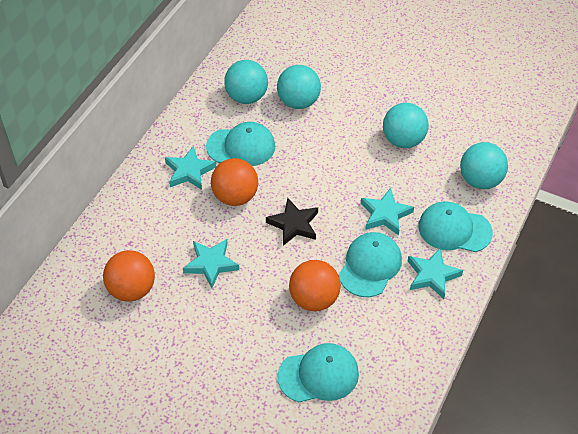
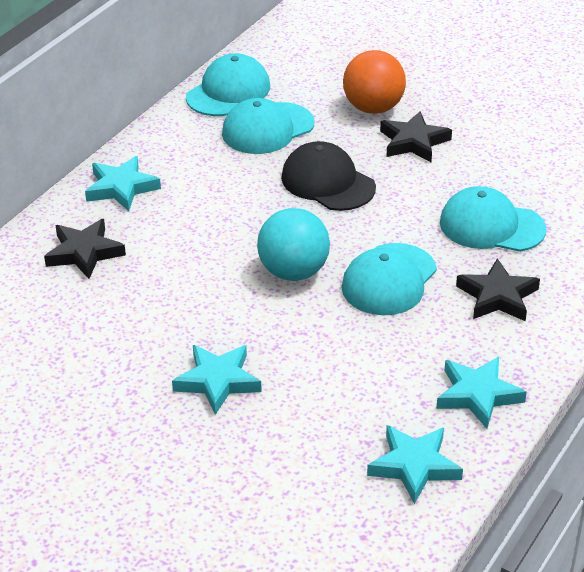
black cap: 0 -> 1
black star: 1 -> 3
orange ball: 3 -> 1
turquoise ball: 4 -> 1

